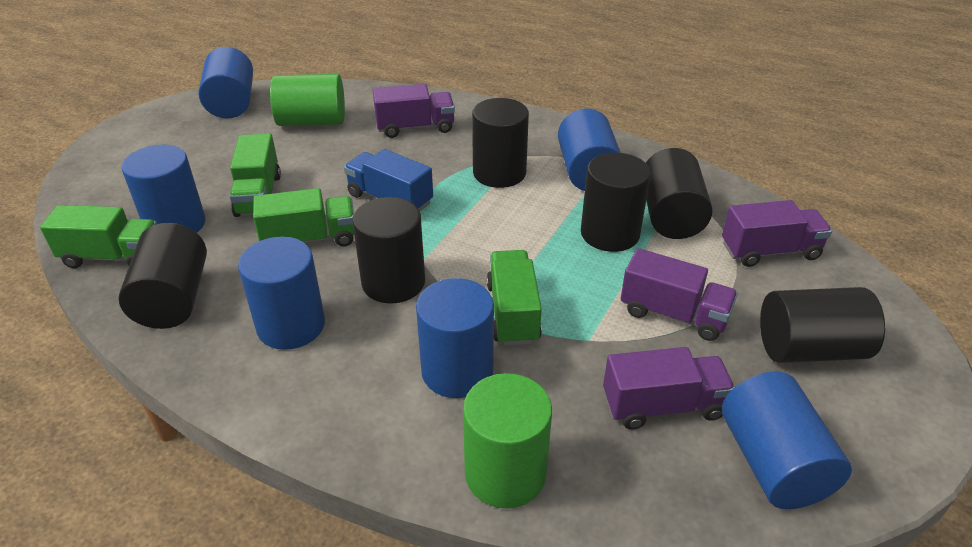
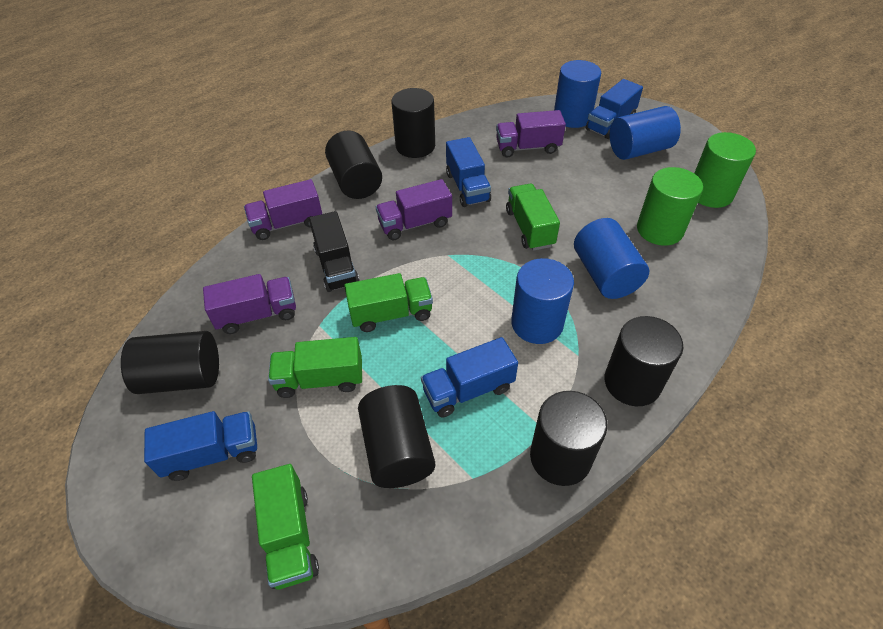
black truck: 0 -> 1
blue cylinder: 6 -> 4
blue truck: 1 -> 4

